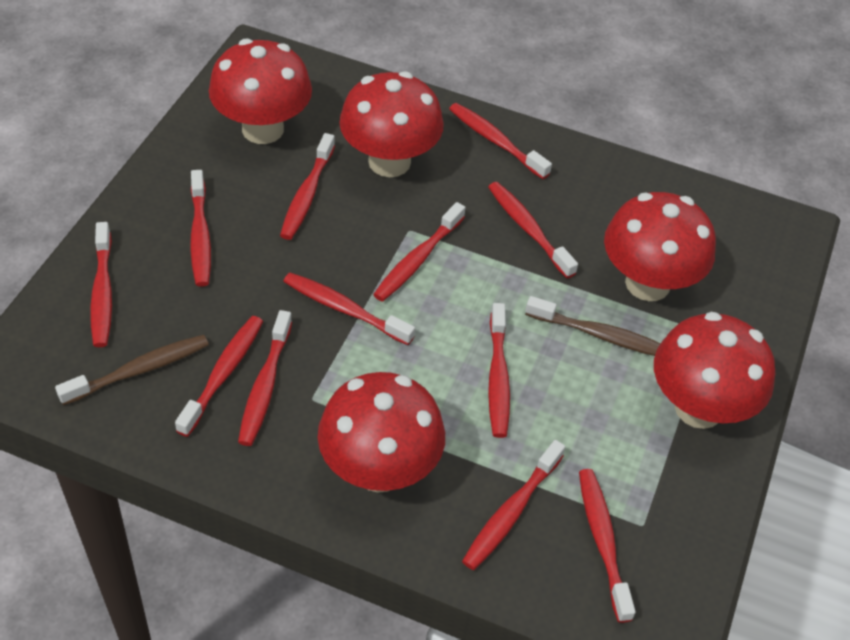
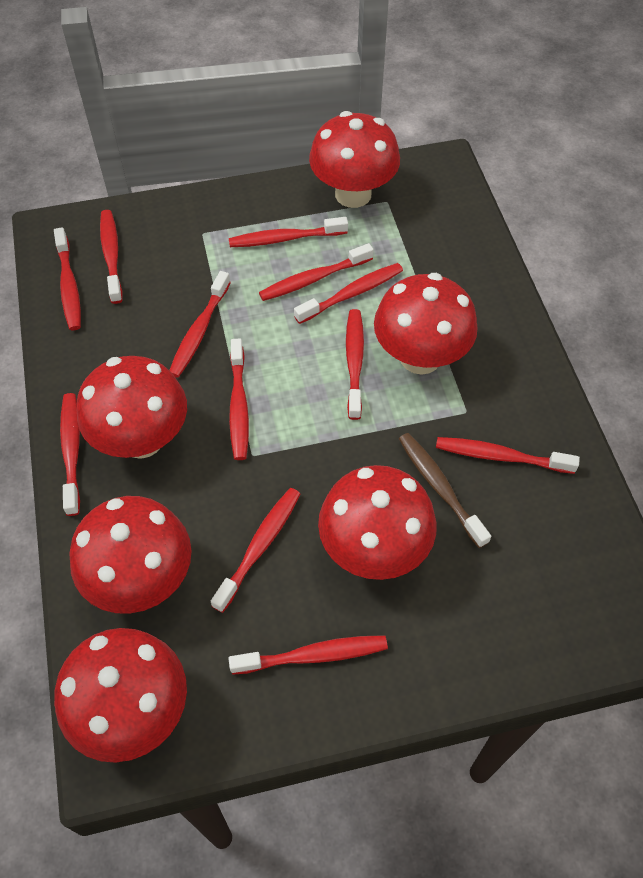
brown toothbrush: 2 -> 1
red mushroom: 5 -> 6

